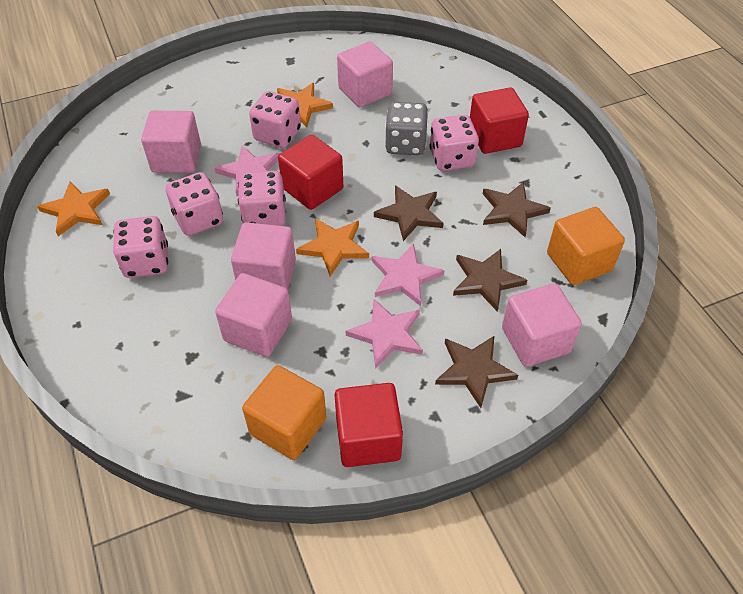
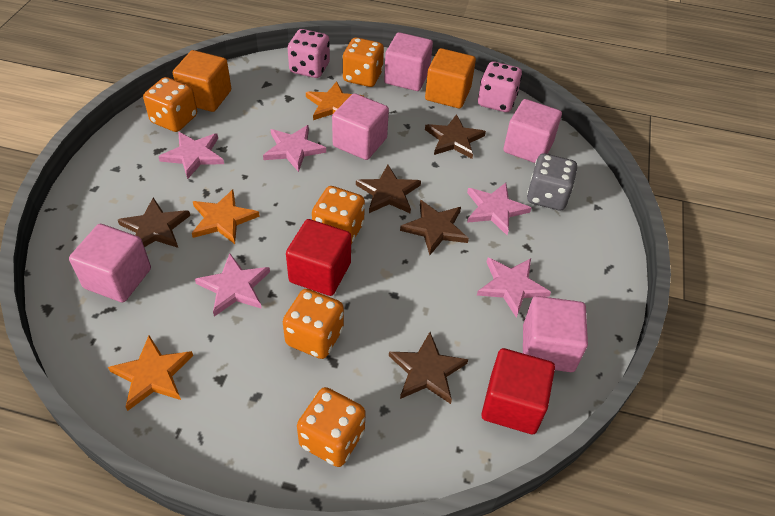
brown star: 4 -> 5
orange dice: 0 -> 5
pink dice: 5 -> 2
pink star: 3 -> 5
red cube: 3 -> 2

